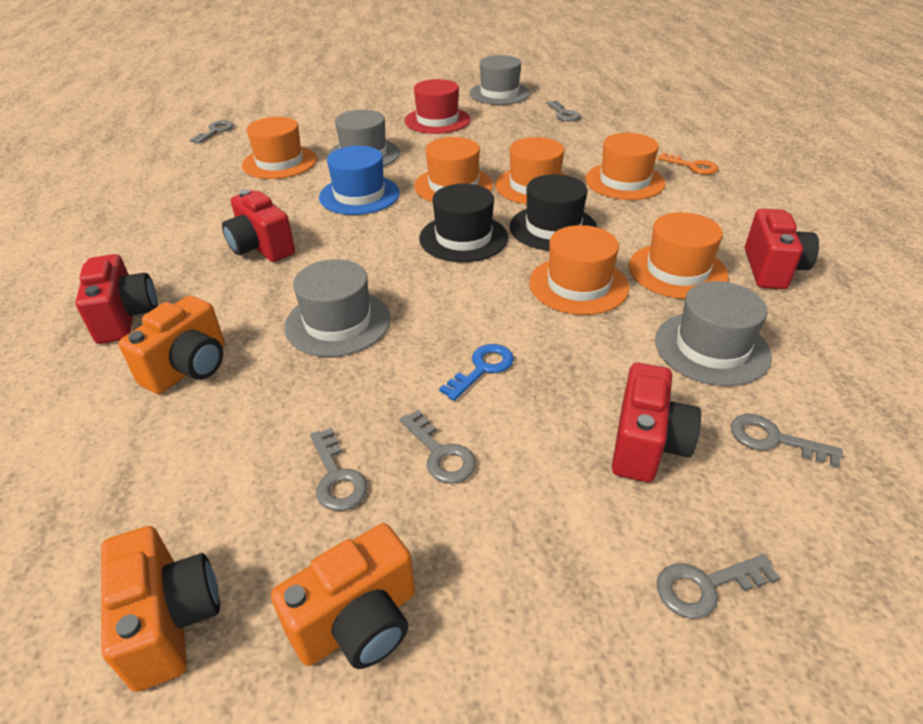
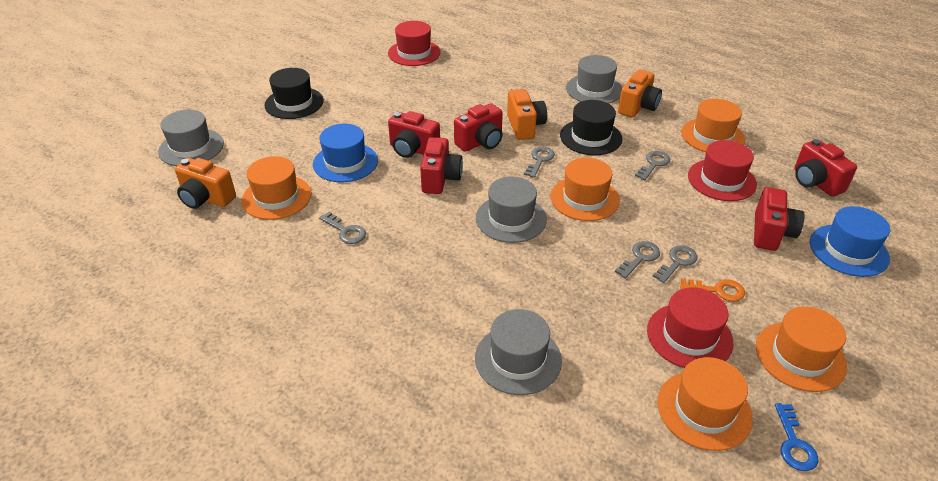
blue hat: 1 -> 2
grey key: 6 -> 5
orange hat: 6 -> 5
red camera: 4 -> 5
red hat: 1 -> 3

